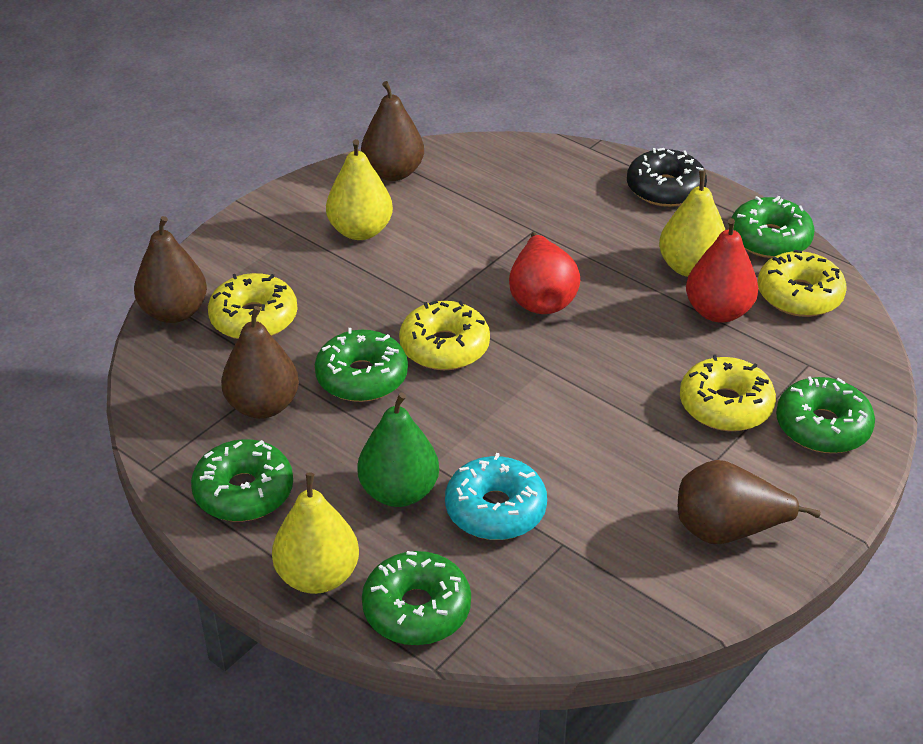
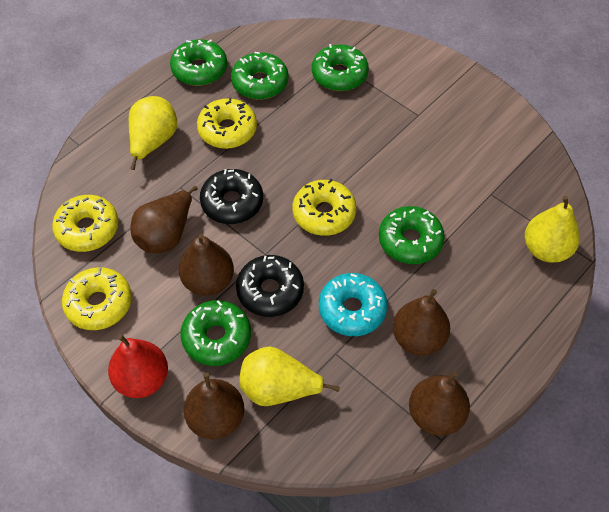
black donut: 1 -> 2
brown pear: 4 -> 5
green pear: 1 -> 0
red pear: 2 -> 1

